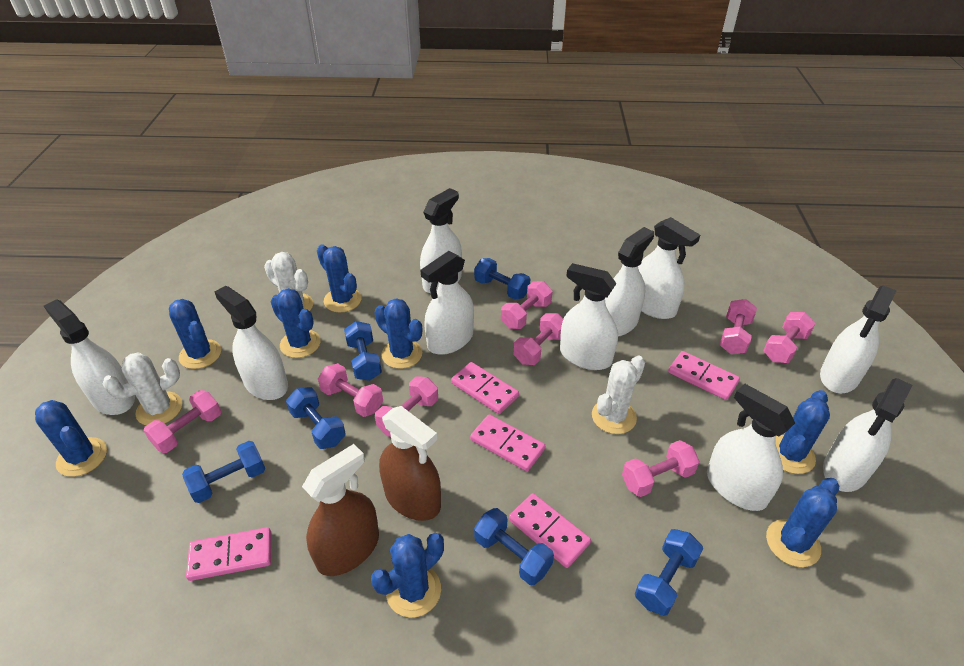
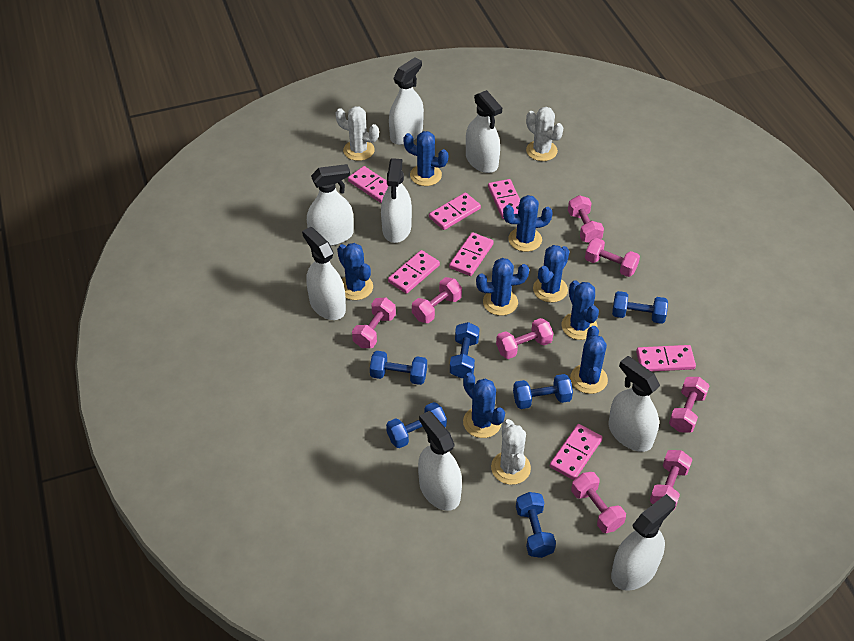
brown spray bottle: 2 -> 0
pink domino: 5 -> 7
white spray bottle: 10 -> 8

